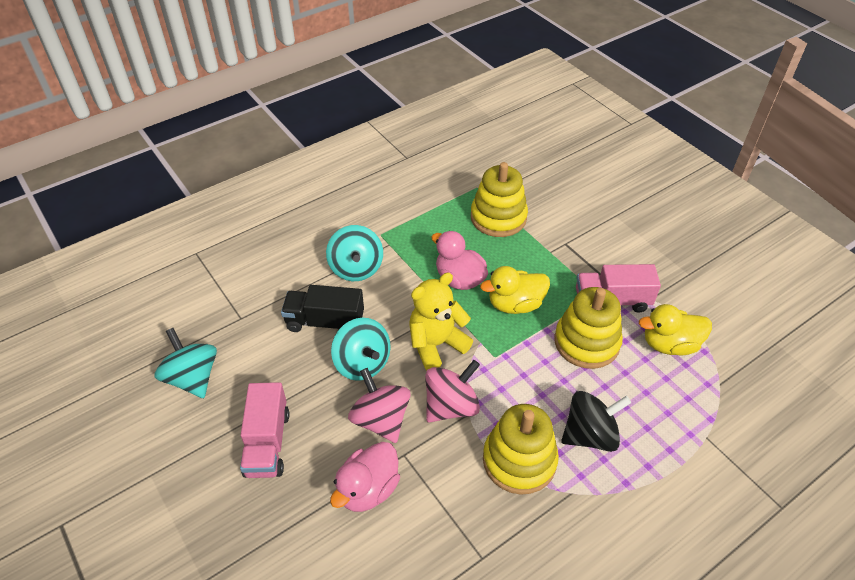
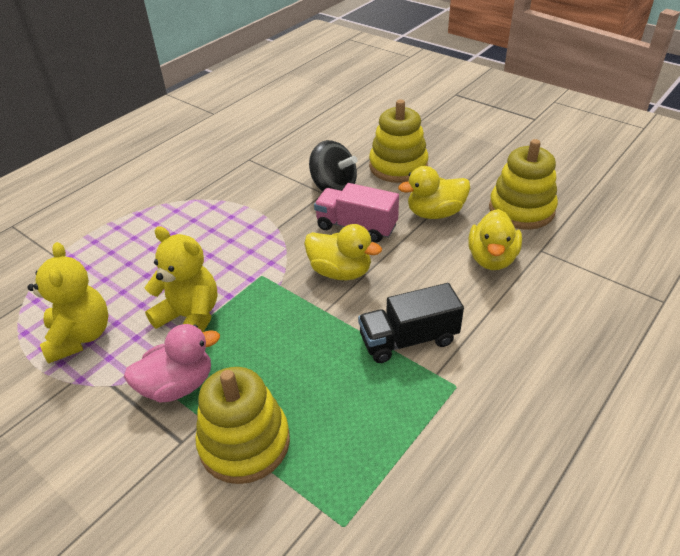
pink duck: 2 -> 1
pink spinning top: 2 -> 0
pink truck: 2 -> 1
turquoise spinning top: 3 -> 0
yellow duck: 2 -> 3
yellow teddy bear: 1 -> 2

